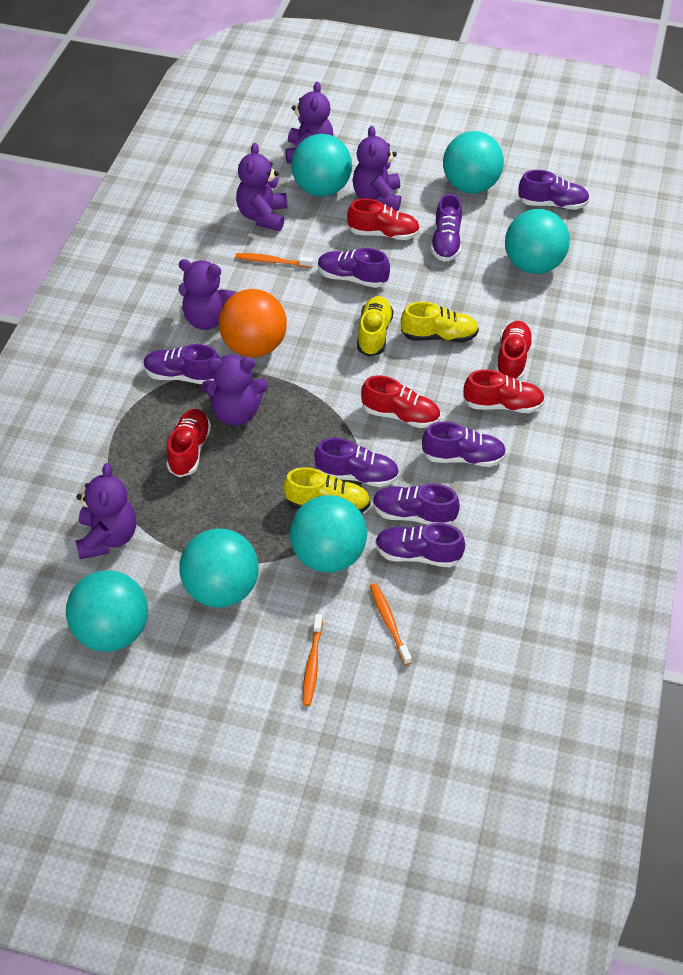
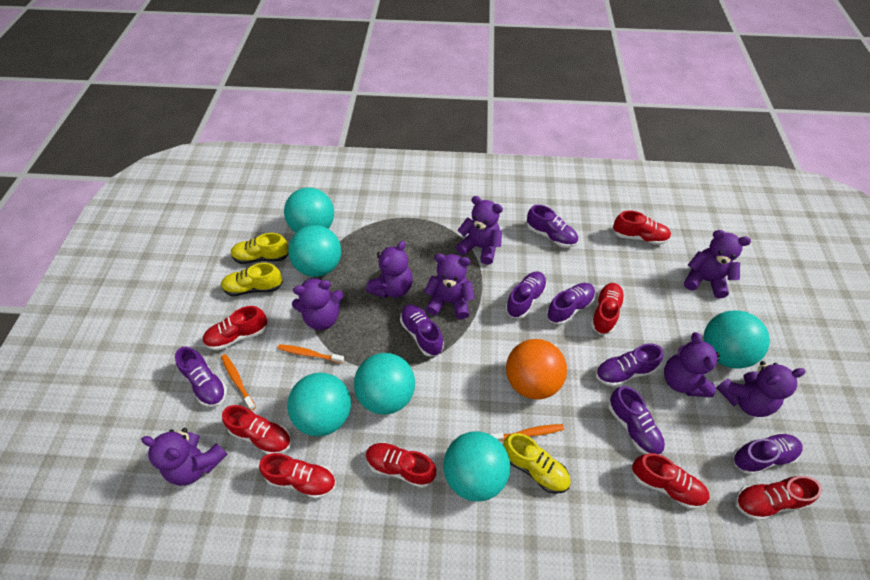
purple teddy bear: 6 -> 8
red shoe: 5 -> 8

